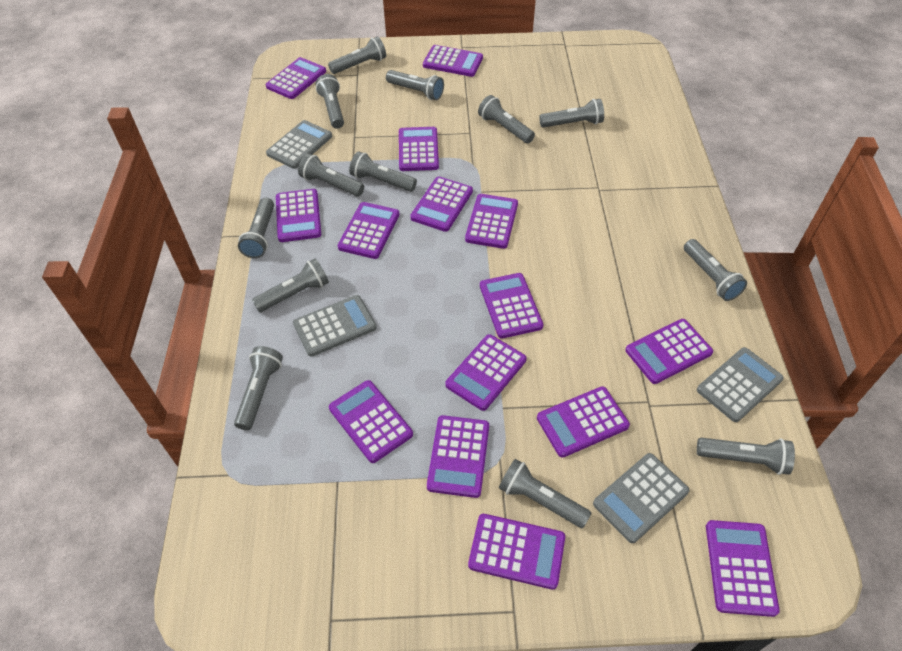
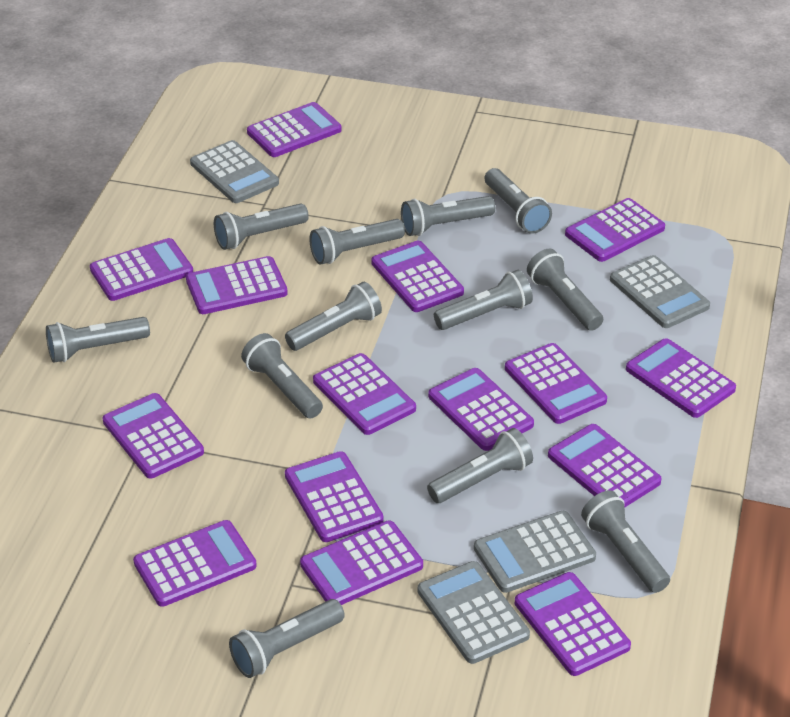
grey flashlight: 13 -> 12

